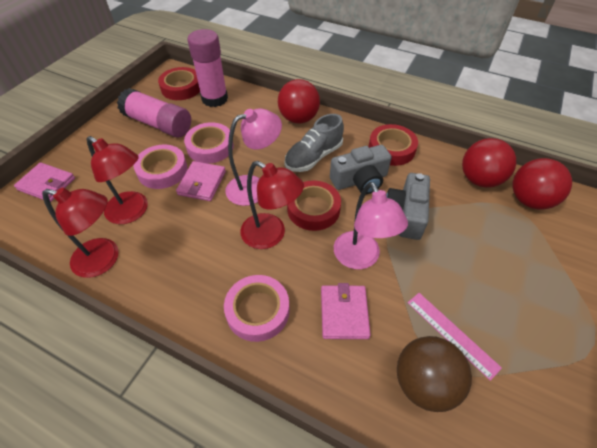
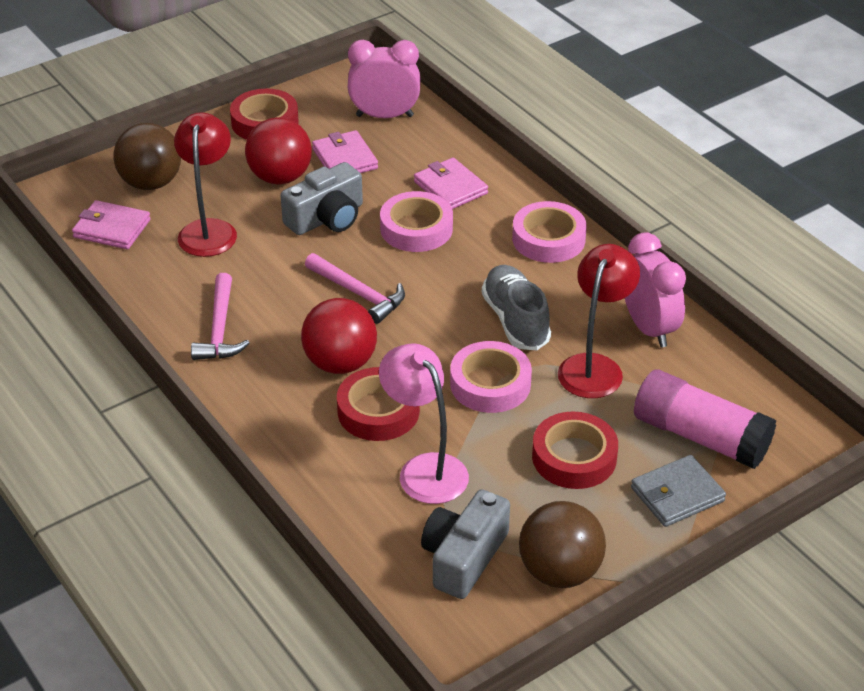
brown ball: 1 -> 2
grey wallet: 0 -> 1
pink clock: 0 -> 2
pink glue stick: 2 -> 1
pink hammer: 0 -> 2
pink lamp: 2 -> 1
pink ruler: 1 -> 0
red ball: 3 -> 2
red lamp: 3 -> 2

